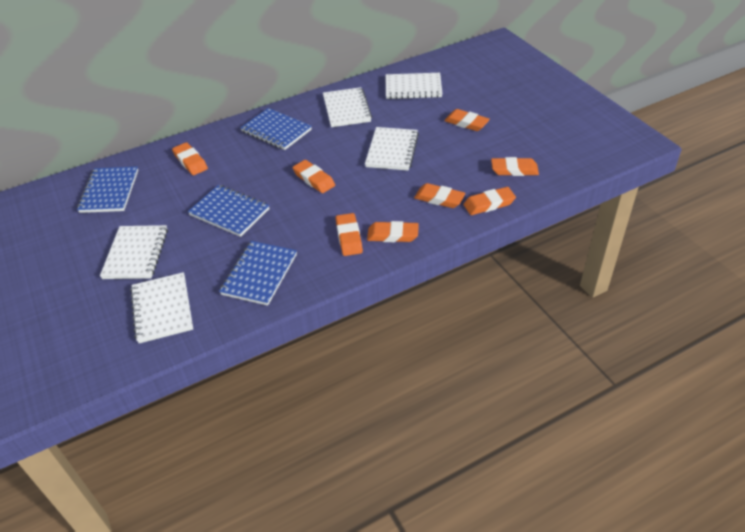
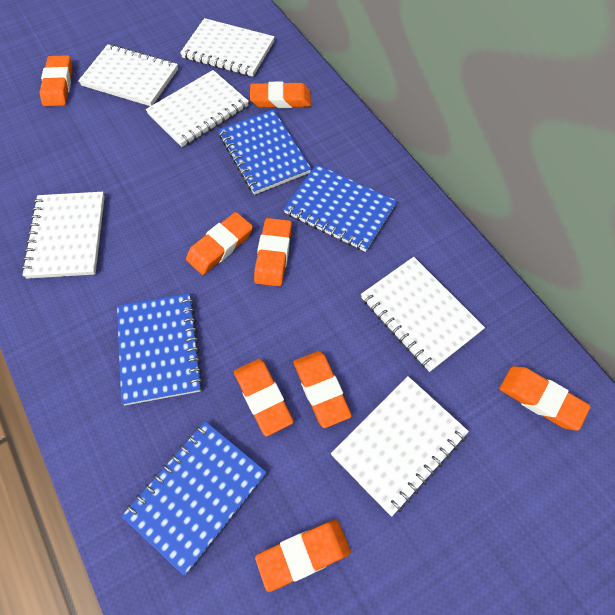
white notebook: 5 -> 6

